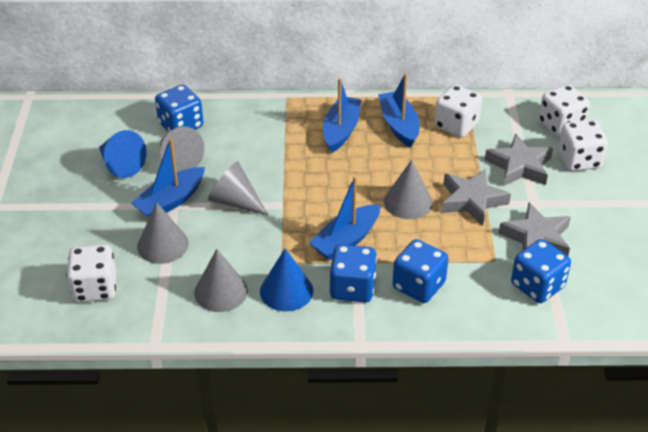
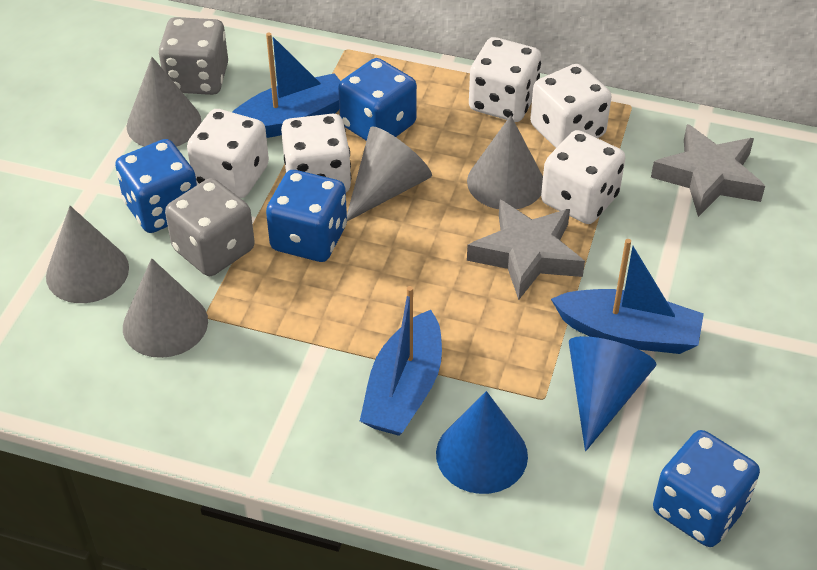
blue boat: 4 -> 3
grey dice: 0 -> 2
grey star: 3 -> 2
white dice: 4 -> 5

